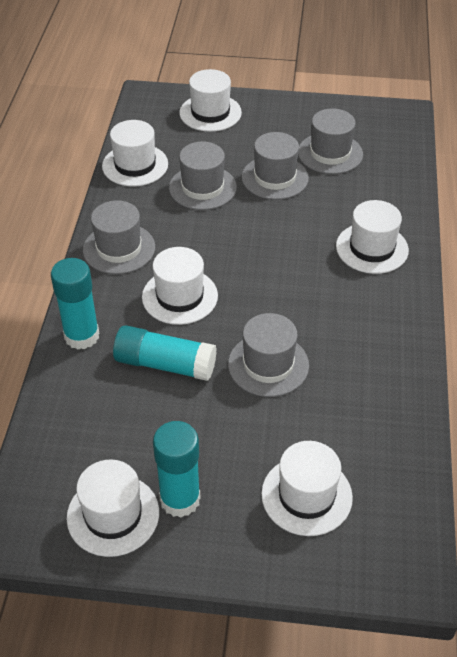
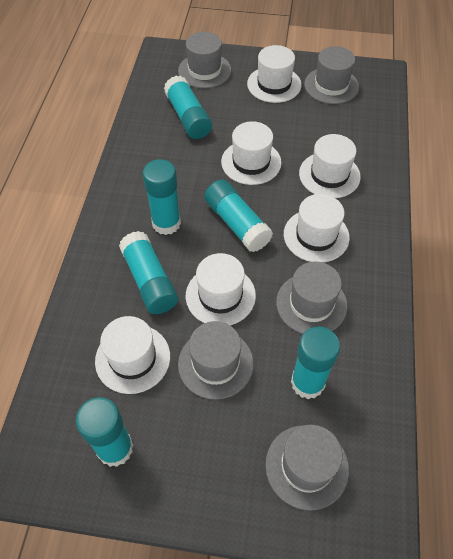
turquoise glue stick: 3 -> 6

